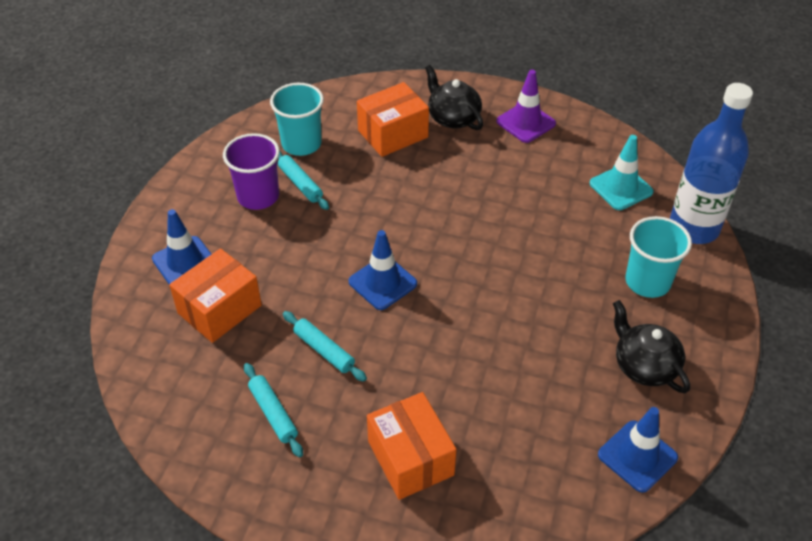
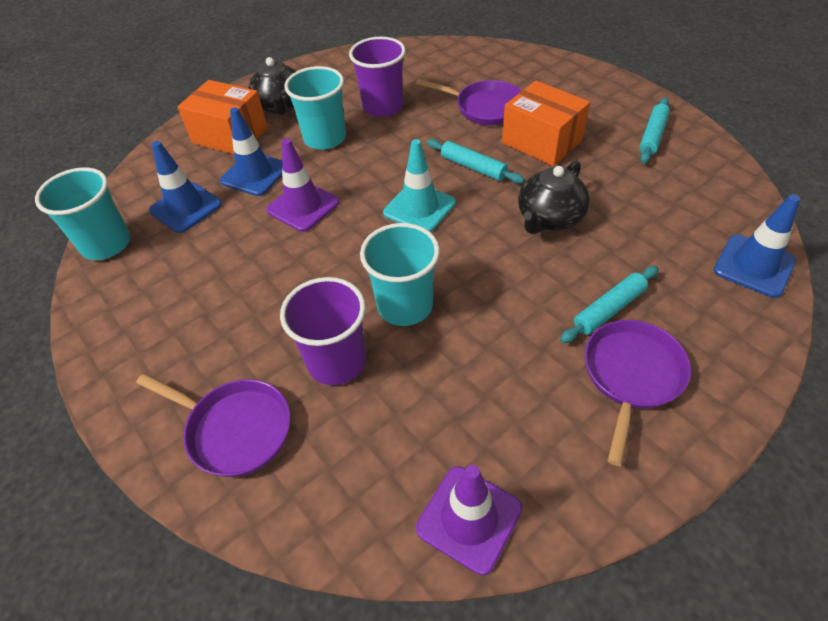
blue bottle: 1 -> 0
orange box: 3 -> 2
purple cup: 1 -> 2
purple pan: 0 -> 3
purple traffic cone: 1 -> 2
turquoise cup: 2 -> 3

